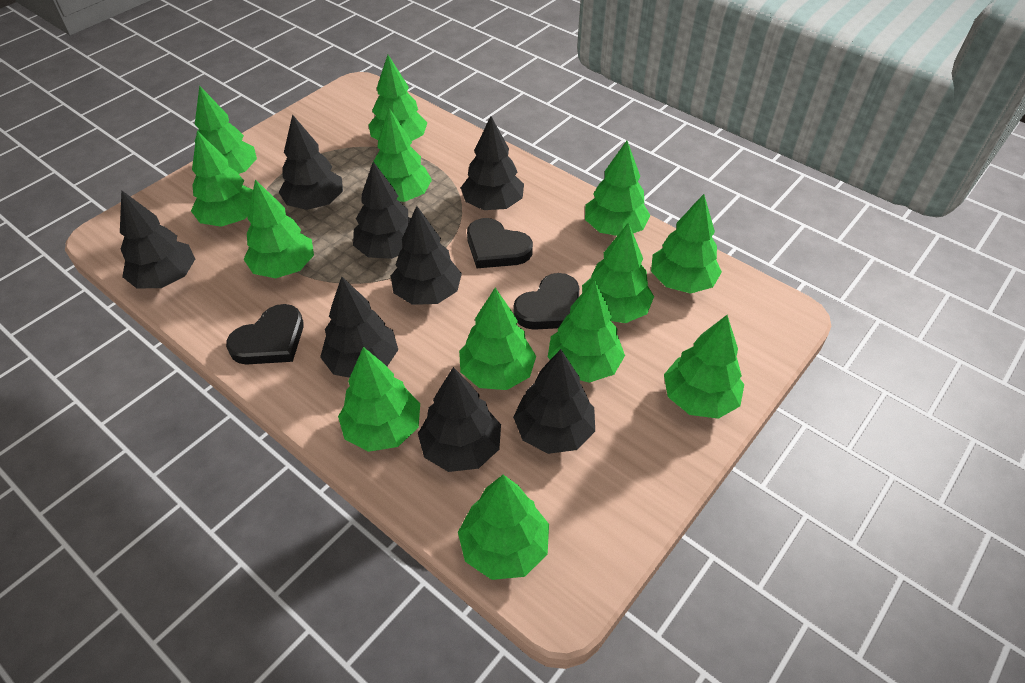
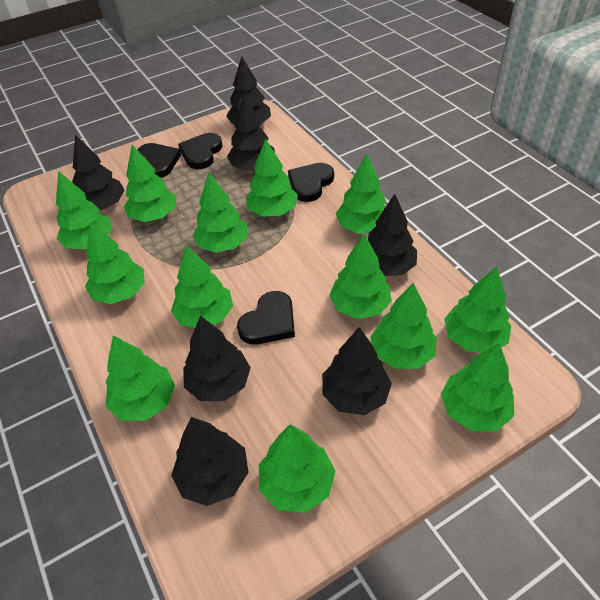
black heart: 3 -> 4
black tree: 8 -> 7

